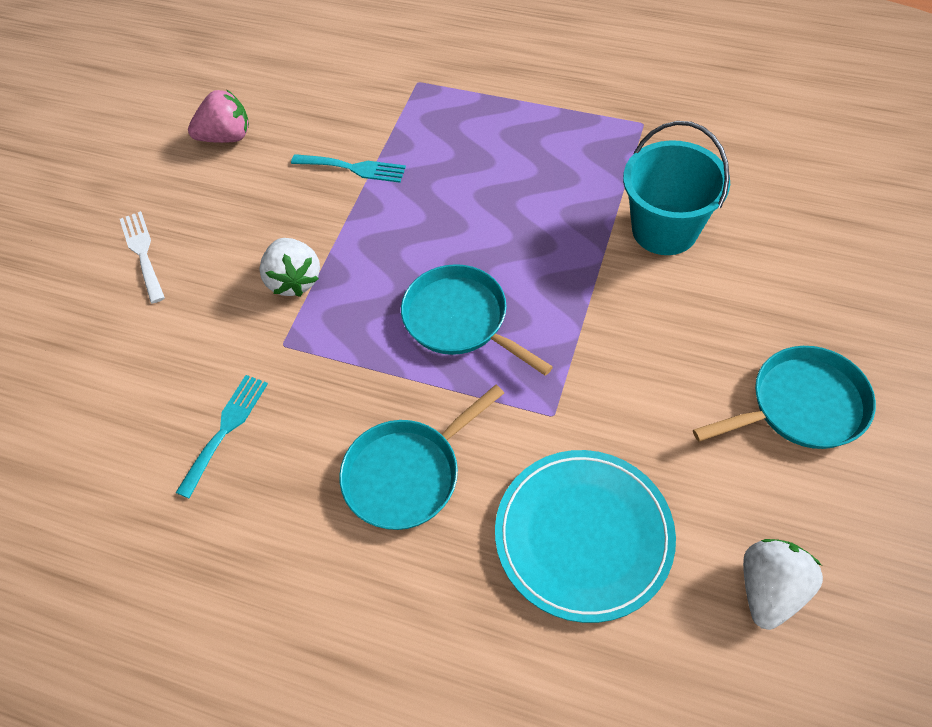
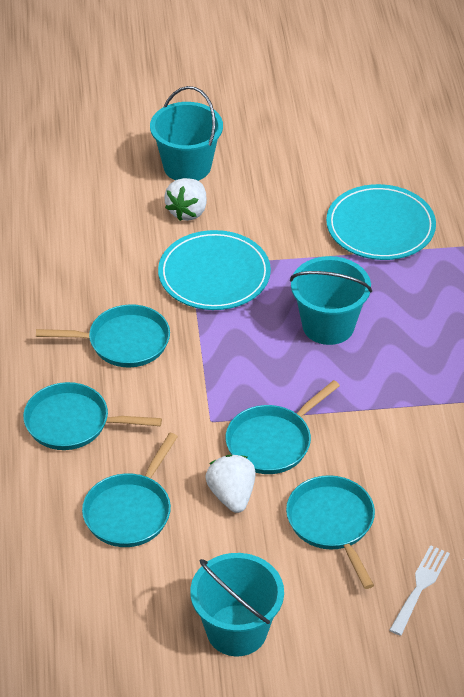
pink strawberry: 1 -> 0
turquoise bucket: 1 -> 3
turquoise fork: 2 -> 0
turquoise pan: 3 -> 5
turquoise plate: 1 -> 2

